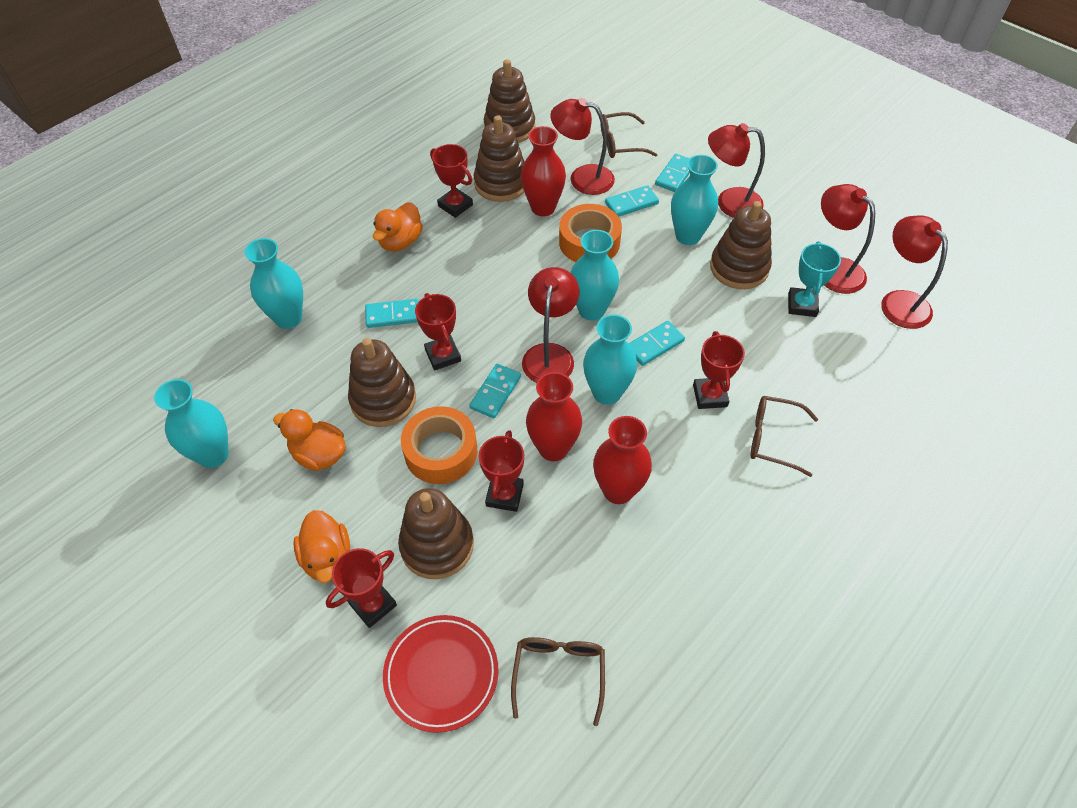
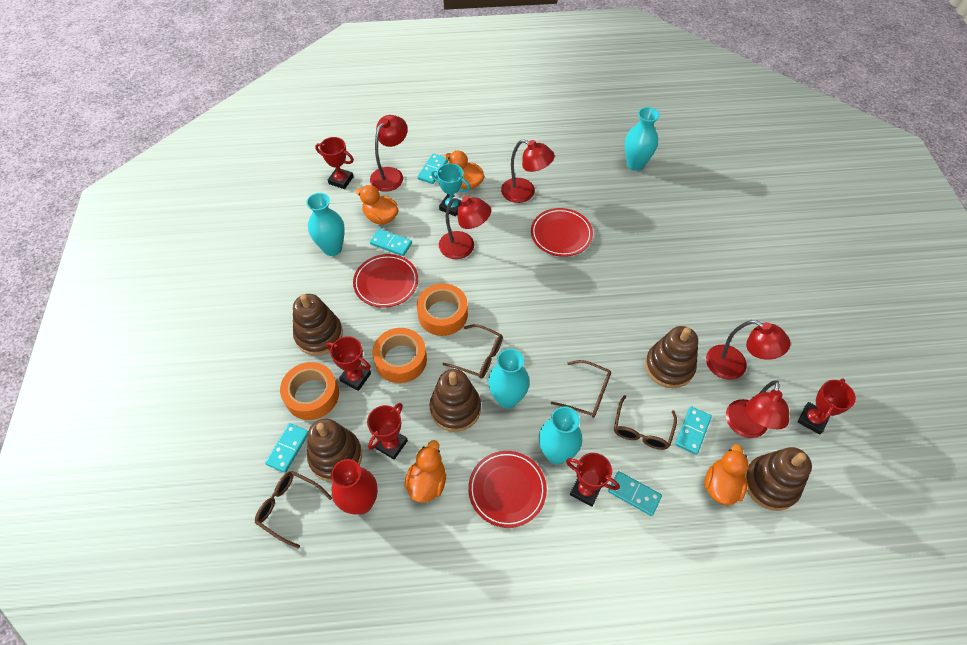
brown glasses: 3 -> 4
orange duck: 3 -> 4
orange tape: 2 -> 3
red plate: 1 -> 3
red vase: 3 -> 1
turquoise vase: 5 -> 4

